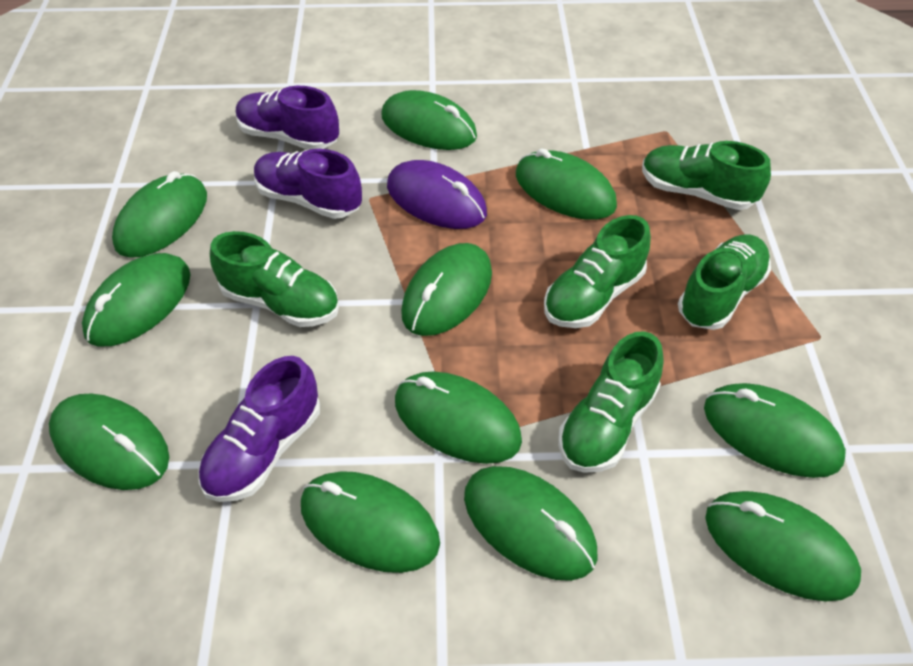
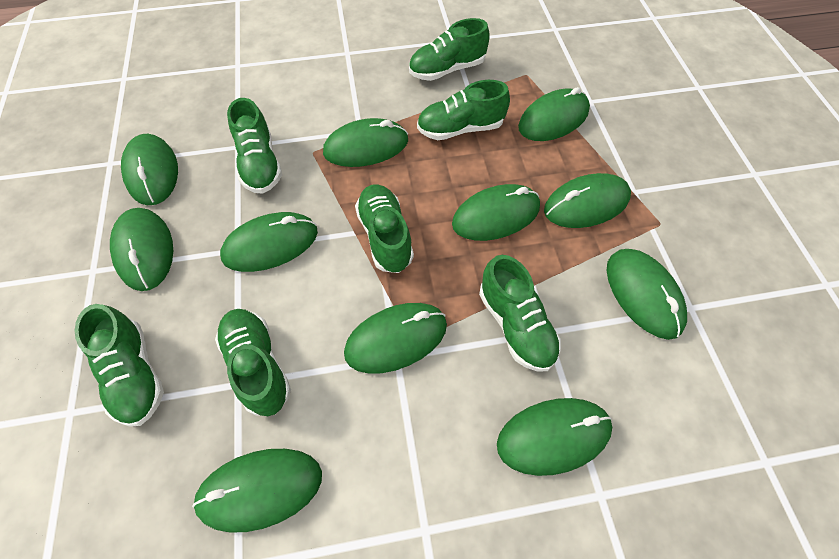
green shoe: 5 -> 7
purple mouse: 1 -> 0
purple shoe: 3 -> 0

